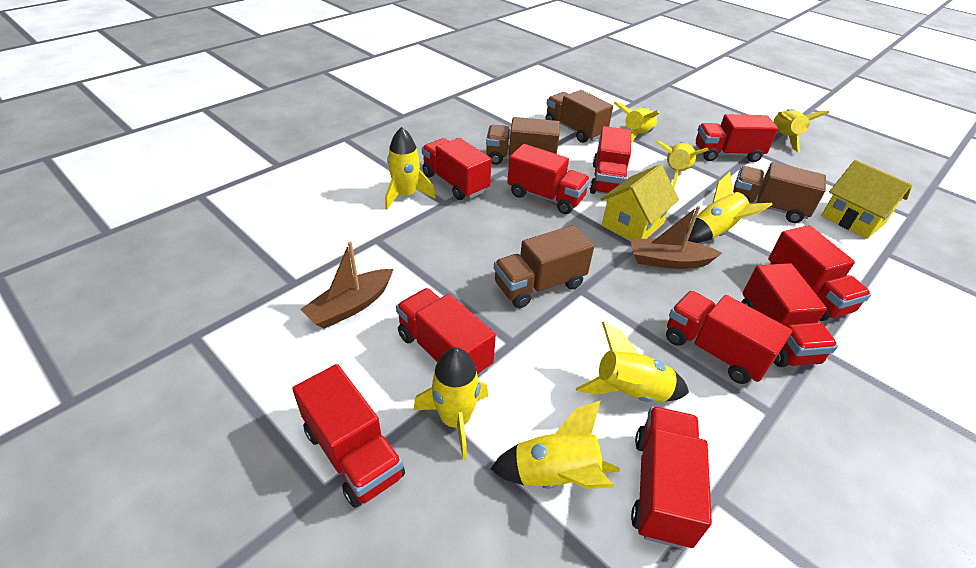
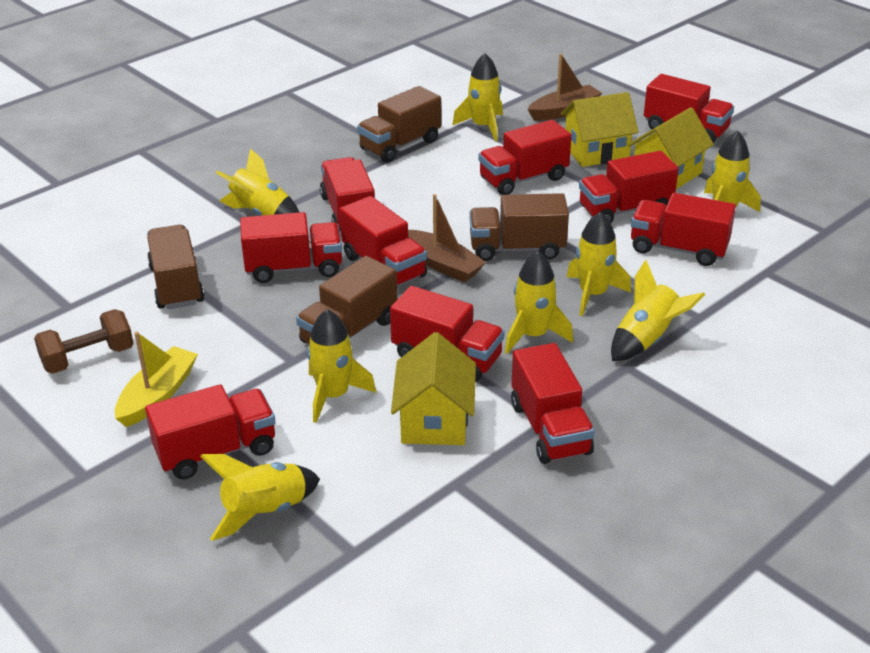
brown dumbbell: 0 -> 1
yellow boat: 0 -> 1
yellow house: 2 -> 3

